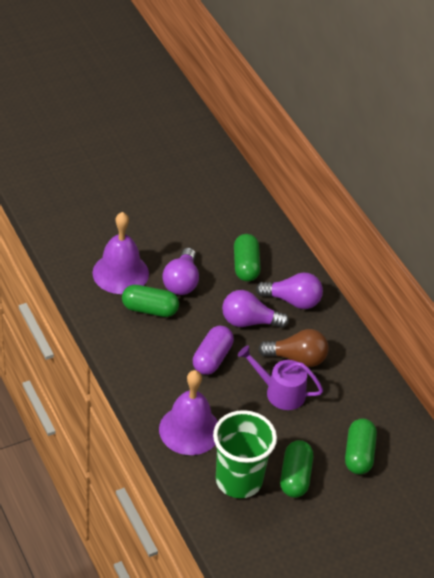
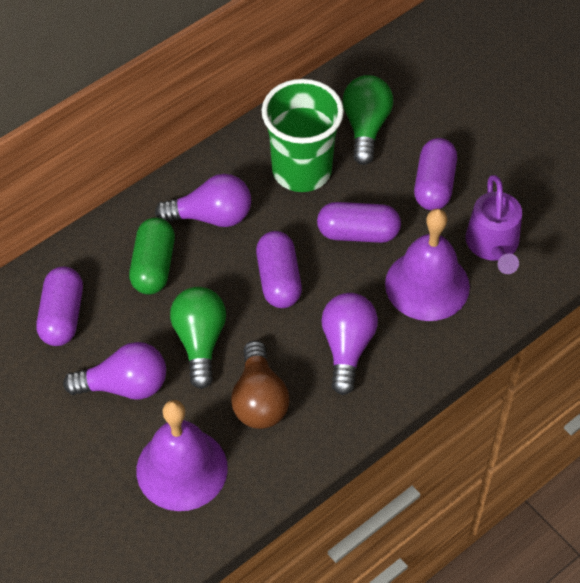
green capsule: 4 -> 1
green light bulb: 0 -> 2
purple capsule: 1 -> 4

